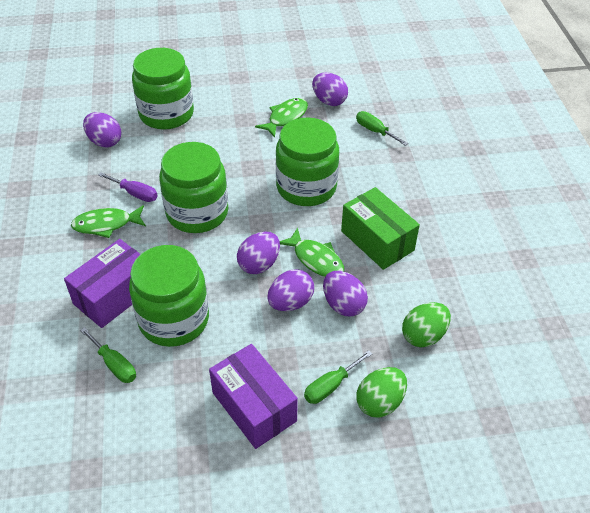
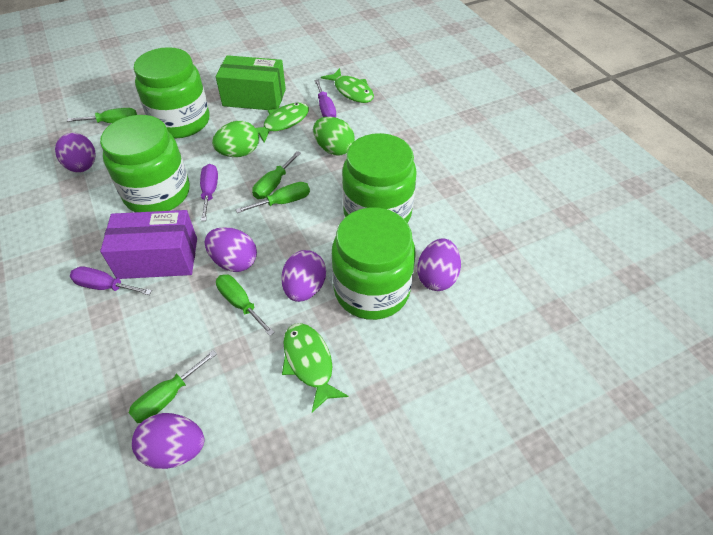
green screwdriver: 3 -> 5
purple box: 2 -> 1
purple screwdriver: 1 -> 3

